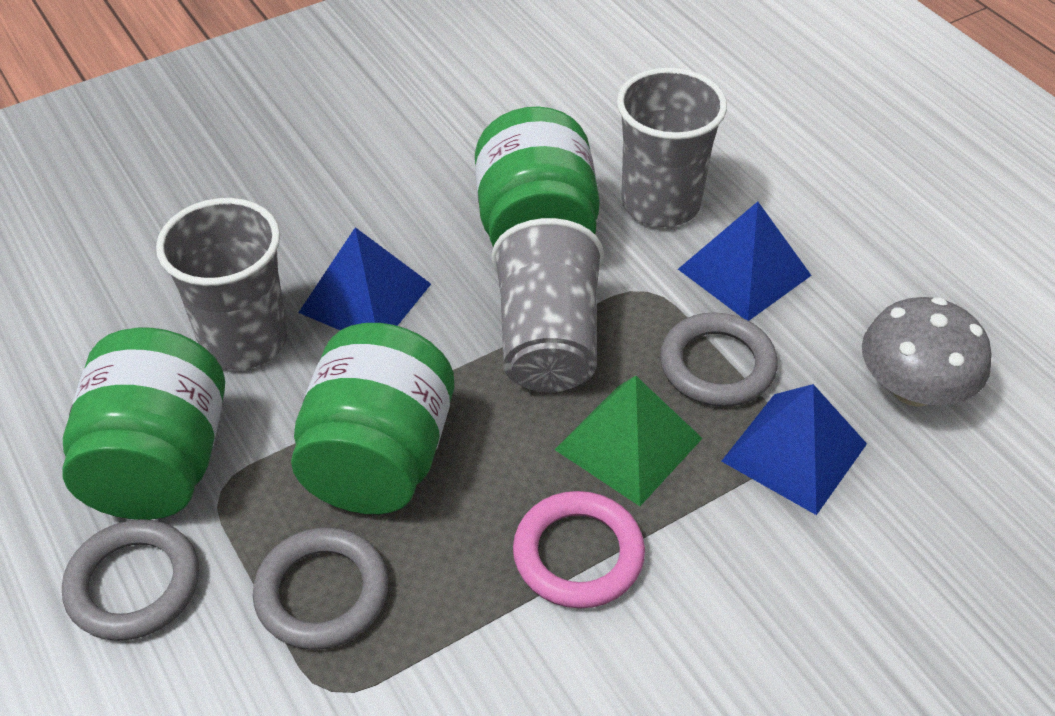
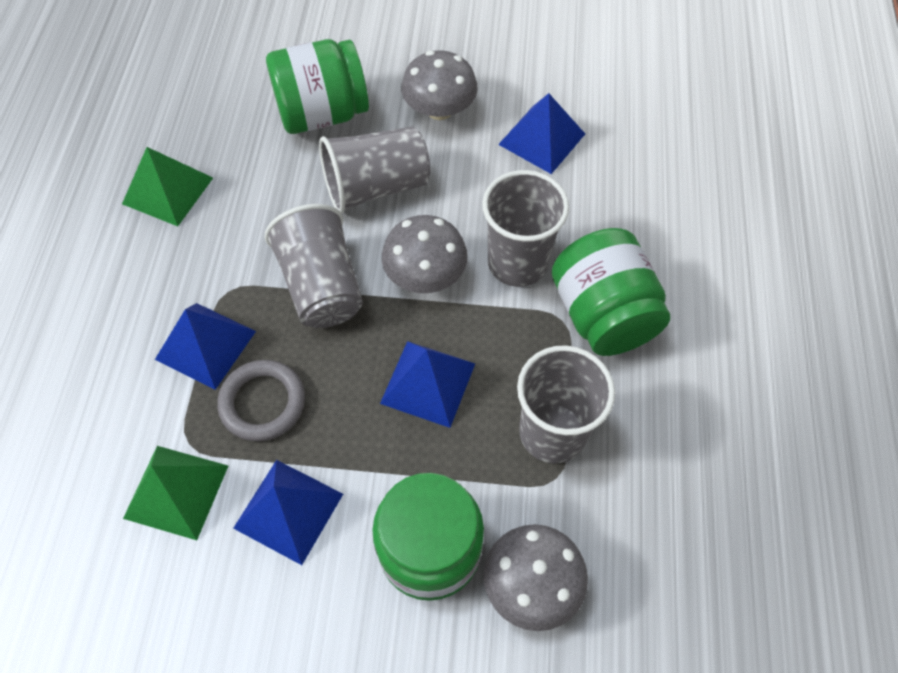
blue pyramid: 3 -> 4
green pyramid: 1 -> 2
grey cup: 3 -> 4
grey mushroom: 1 -> 3
grey ring: 3 -> 1
pink ring: 1 -> 0

